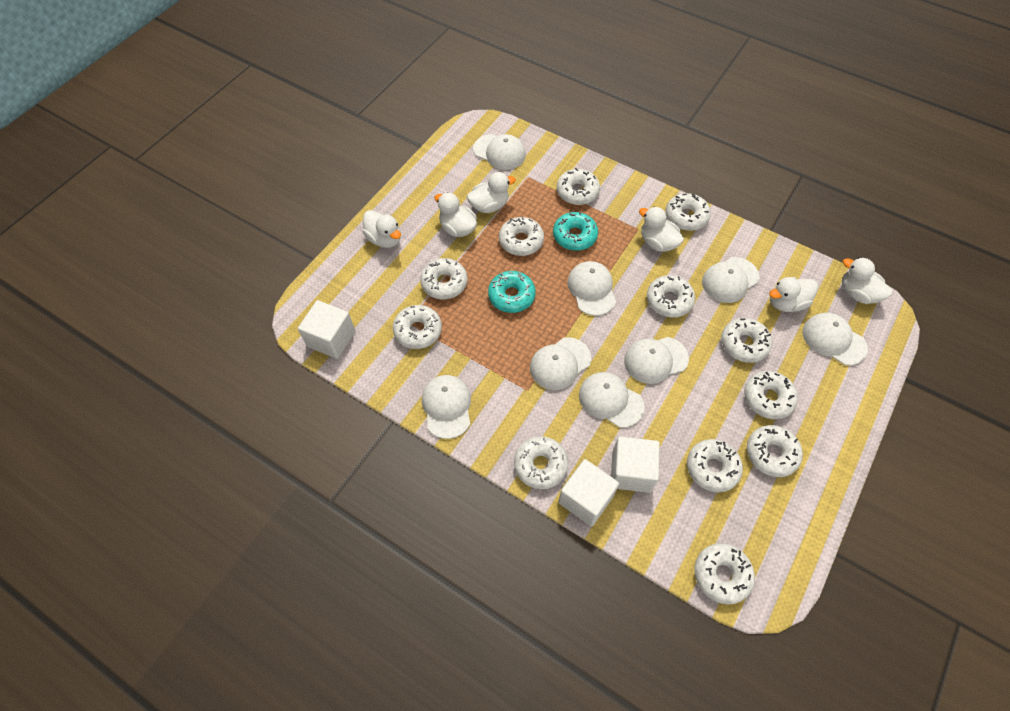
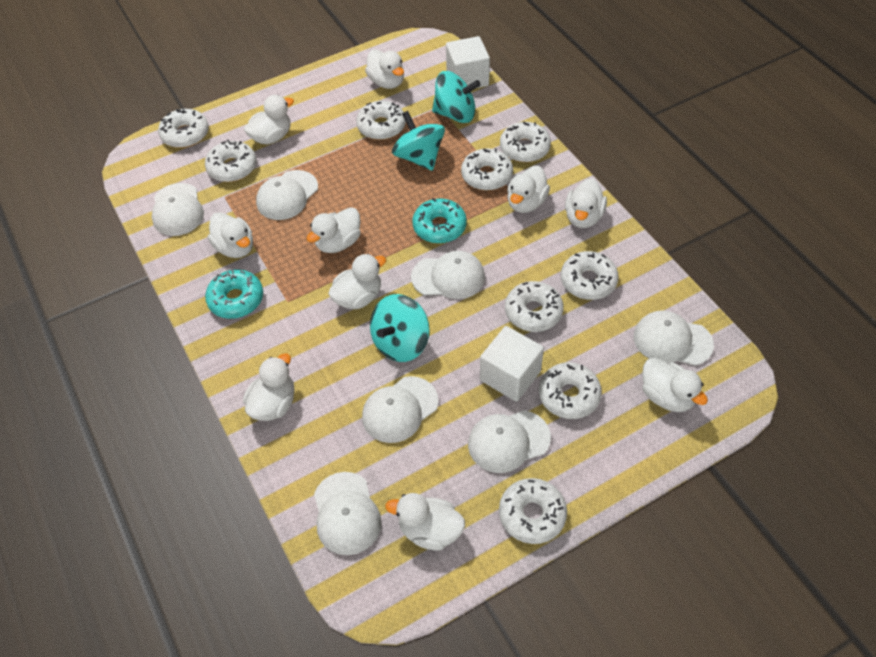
turquoise spinning top: 0 -> 3
white cap: 8 -> 7
white cube: 3 -> 2
white donut: 12 -> 9
white duck: 6 -> 10

